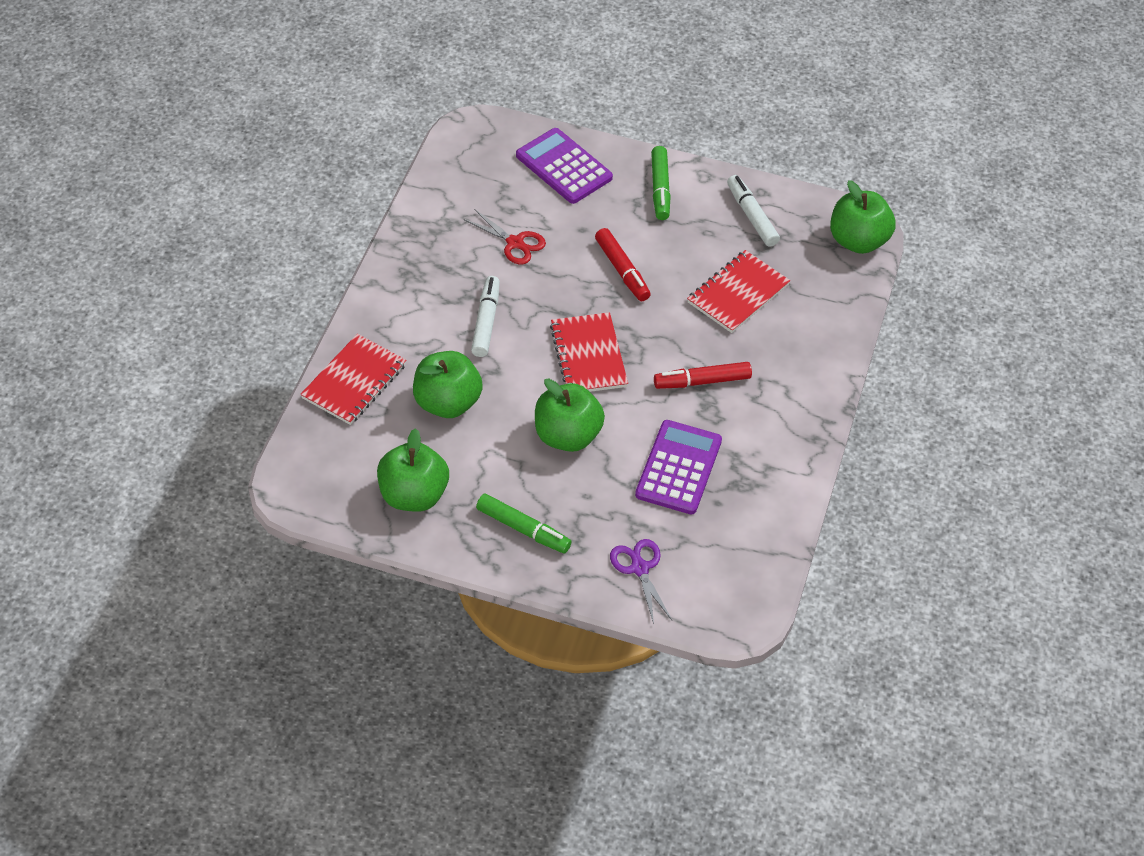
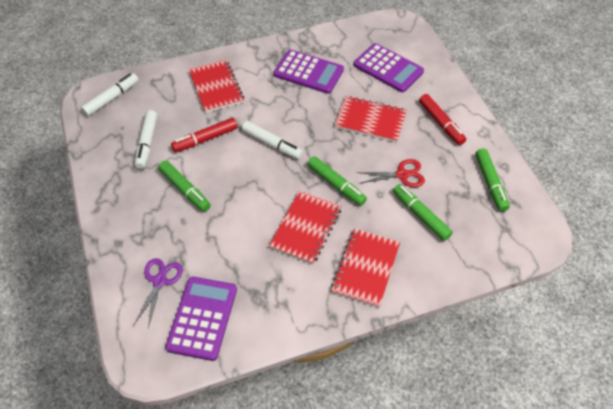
green apple: 4 -> 0
green marker: 2 -> 4
purple calculator: 2 -> 3
red notebook: 3 -> 4
white marker: 2 -> 3

